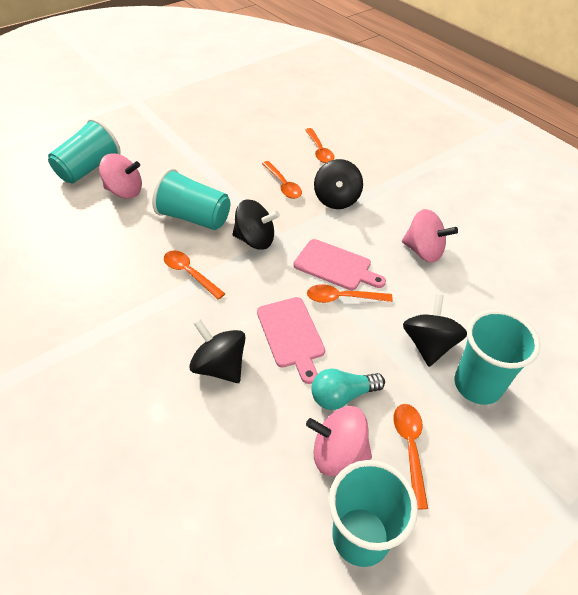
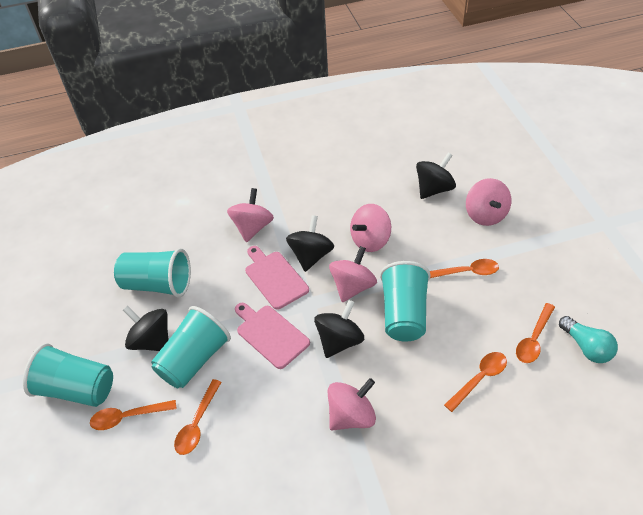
pink spinning top: 3 -> 5

